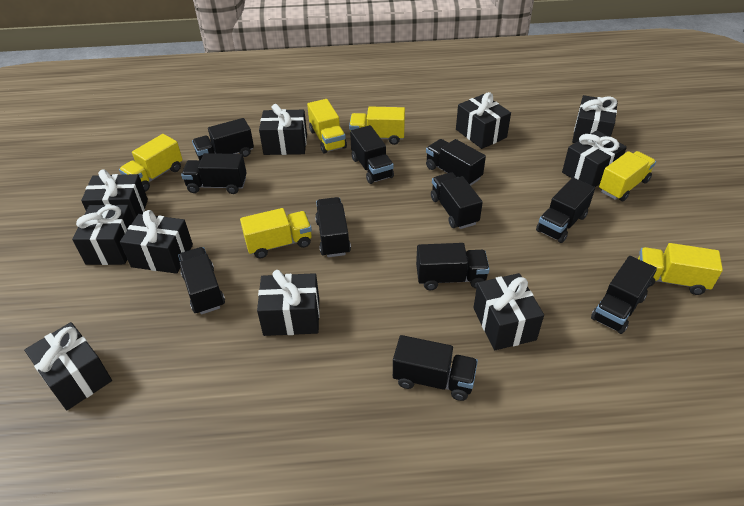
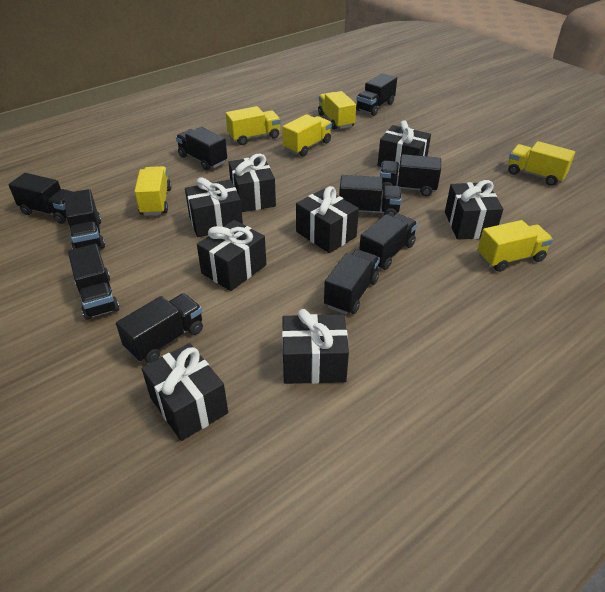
black gift: 10 -> 8
black truck: 11 -> 10

